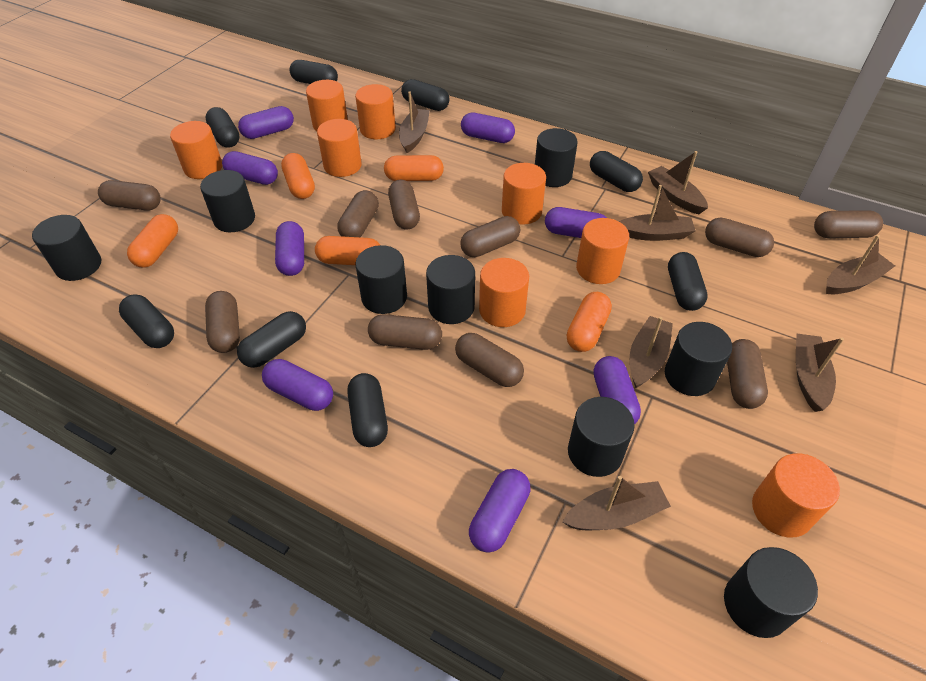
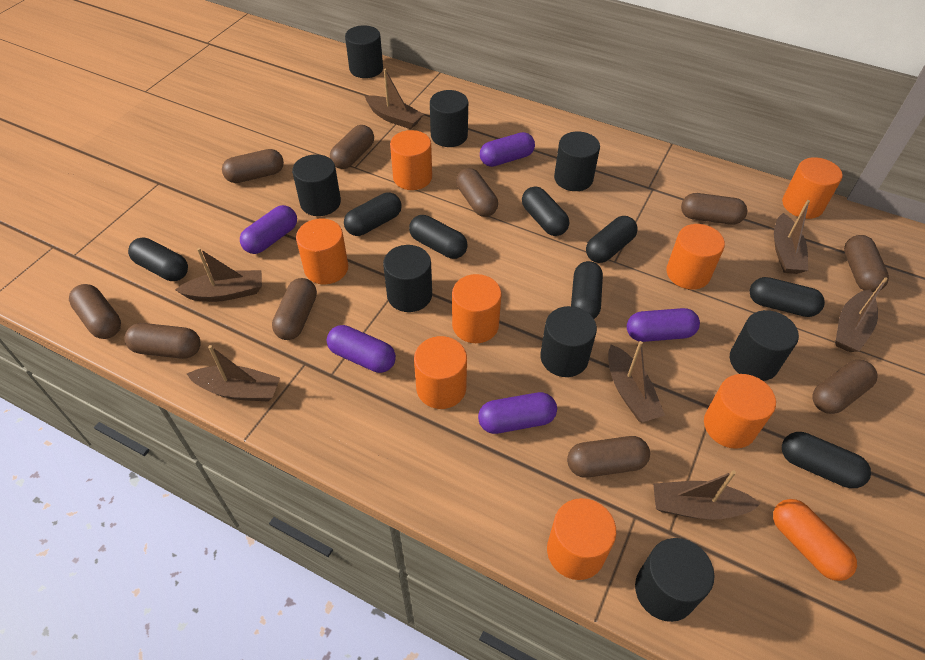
orange capsule: 5 -> 1
purple capsule: 8 -> 5

